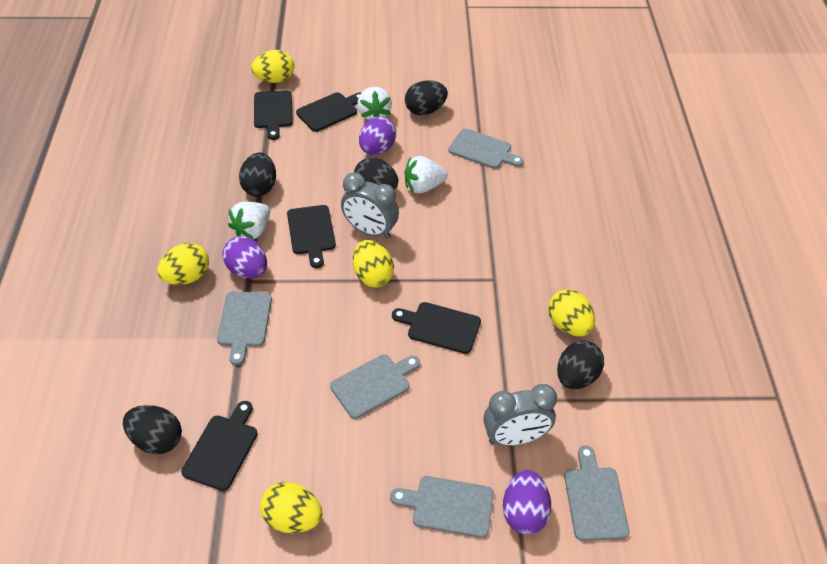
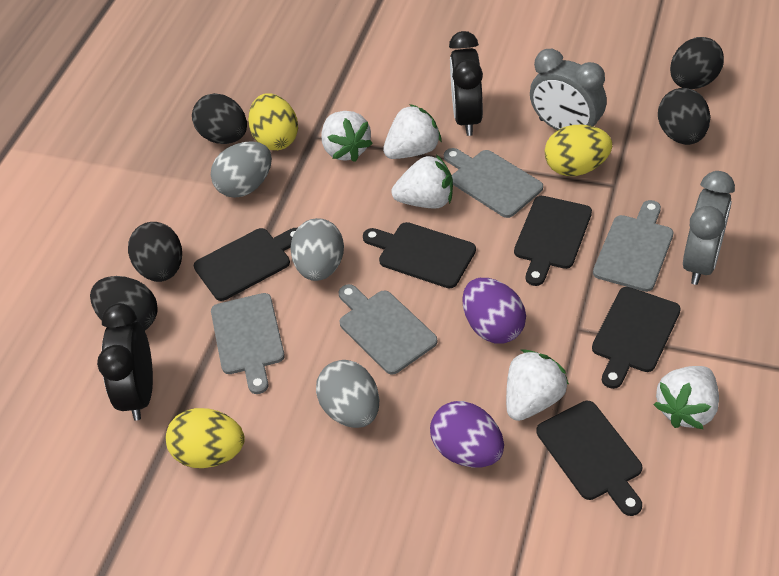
black clock: 0 -> 2
grey cutting board: 5 -> 4
grey egg: 0 -> 3
purple egg: 3 -> 2
white strawberry: 3 -> 5
yellow egg: 5 -> 3

